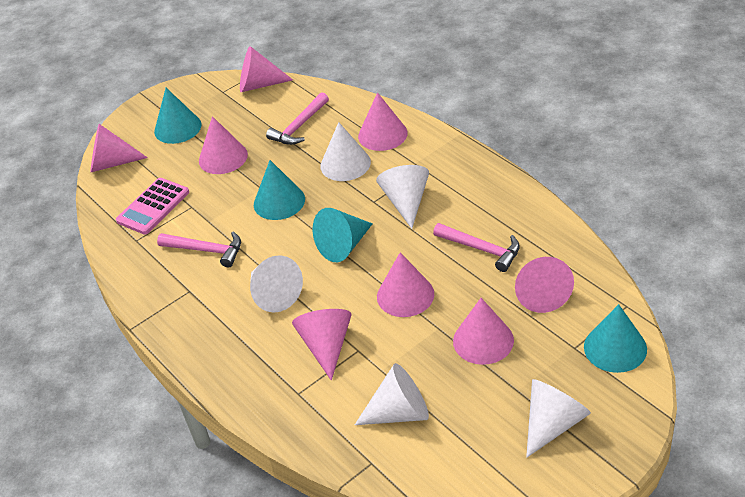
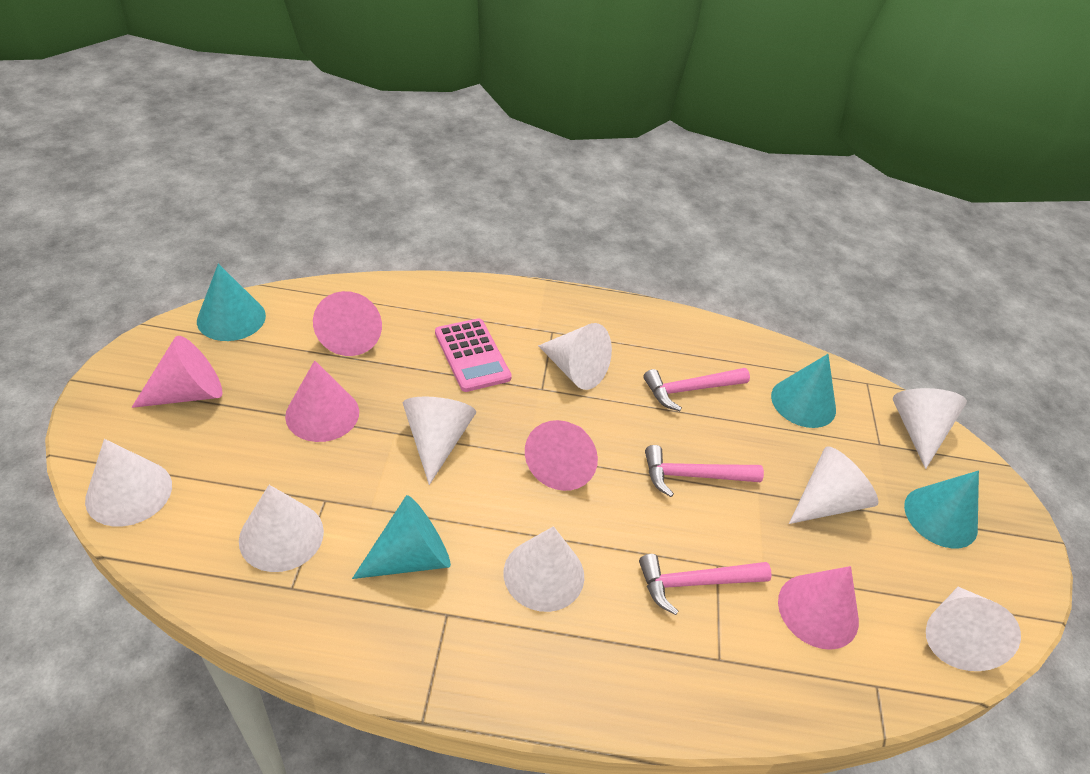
pink cone: 8 -> 5
white cone: 5 -> 8

